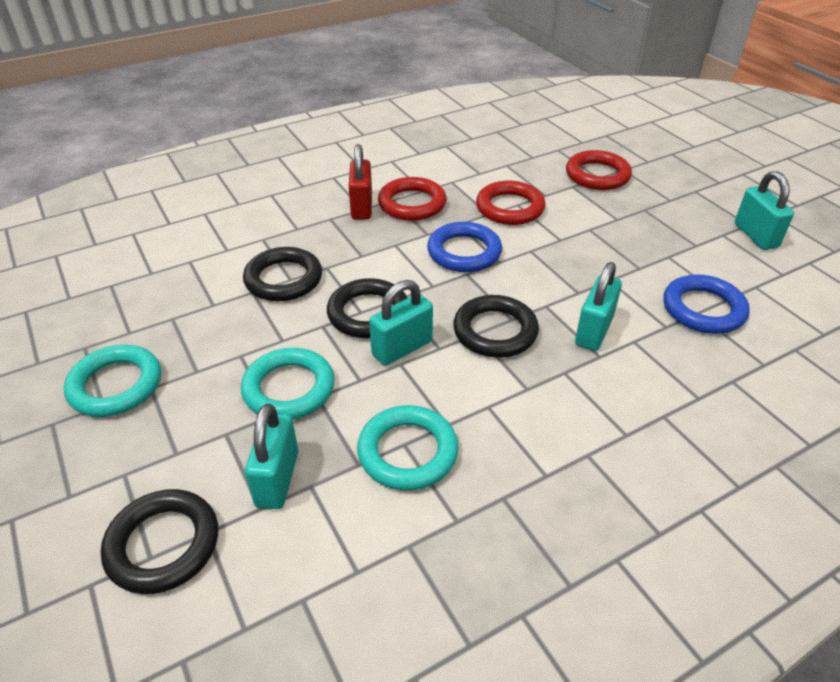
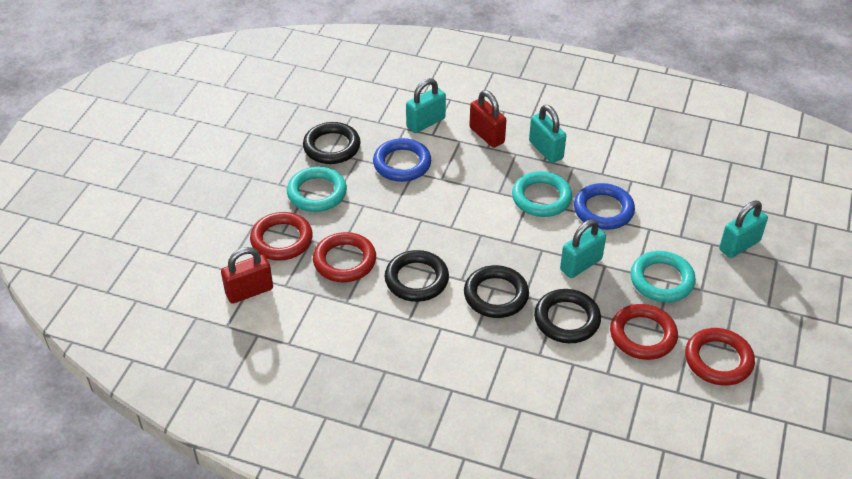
red padlock: 1 -> 2
red ring: 3 -> 4

